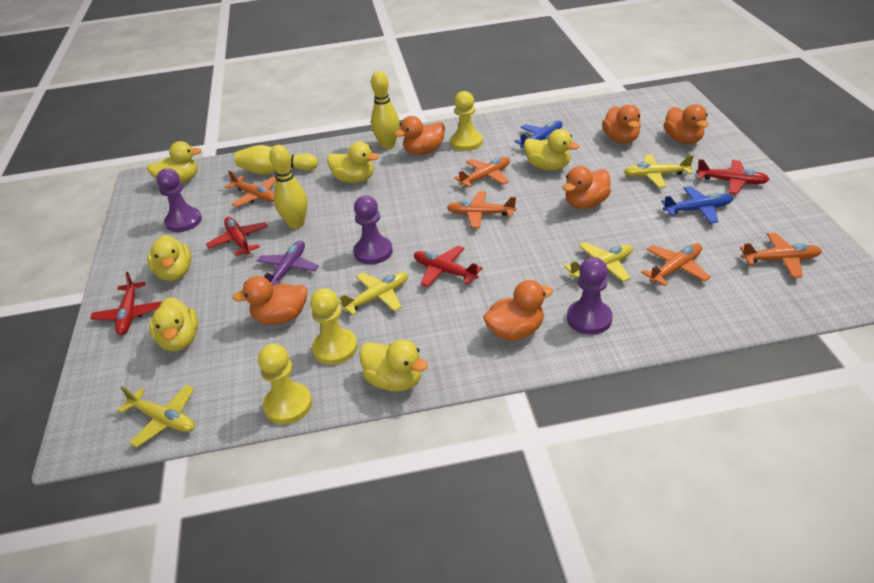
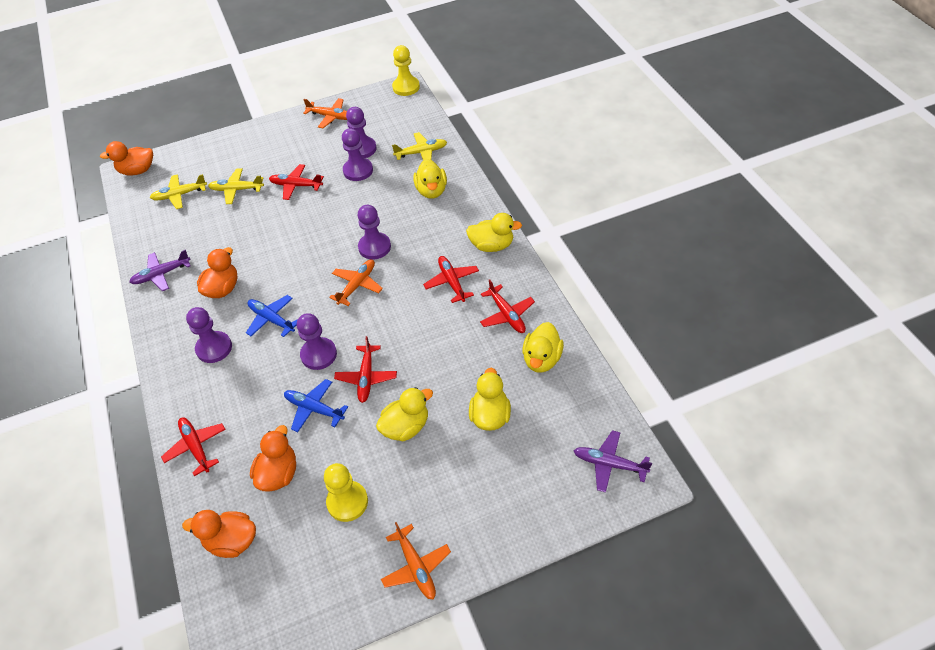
orange duck: 6 -> 4
orange plane: 5 -> 3
purple pawn: 3 -> 5
purple plane: 1 -> 2
red plane: 4 -> 5
yellow bowling pin: 3 -> 0
yellow duck: 6 -> 5
yellow pawn: 3 -> 2
yellow plane: 4 -> 3

